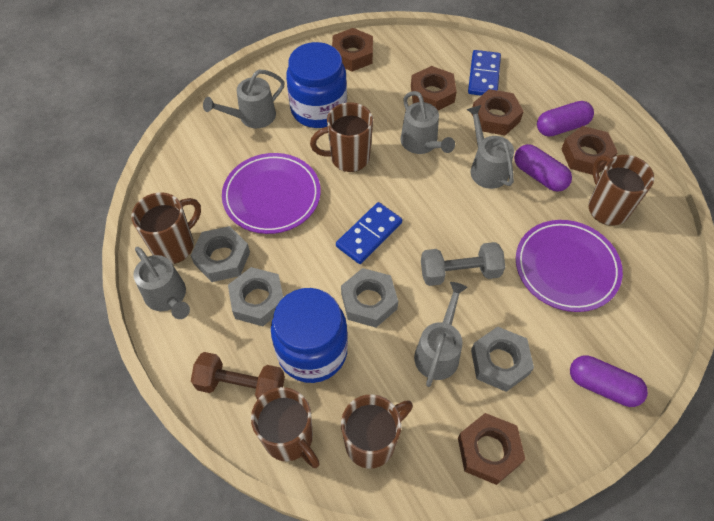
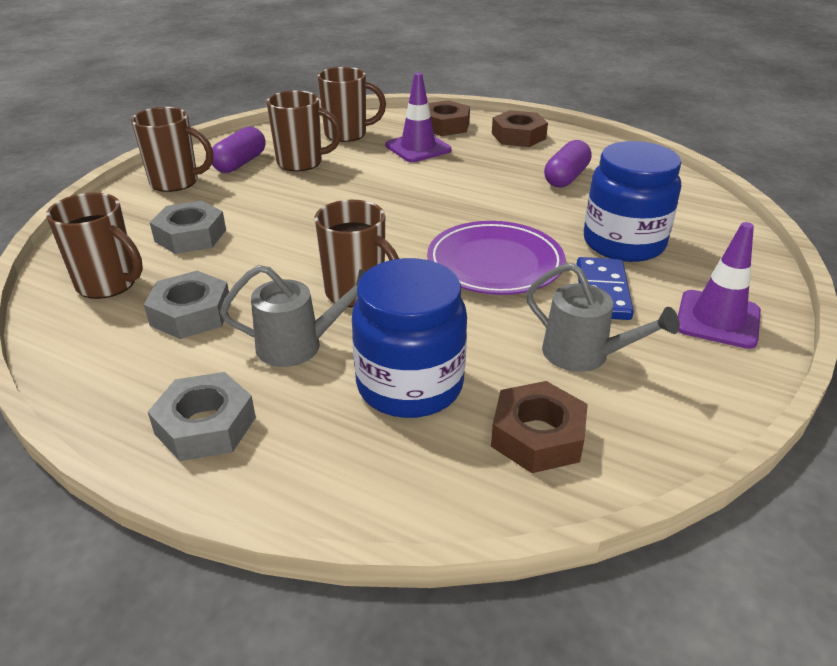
blue domino: 2 -> 1
brown dumbbell: 1 -> 0
brown nut: 5 -> 3
grey dumbbell: 1 -> 0
grey nut: 4 -> 3
grey watering can: 5 -> 2
purple capsule: 3 -> 2
purple plate: 2 -> 1
purple traffic cone: 0 -> 2

